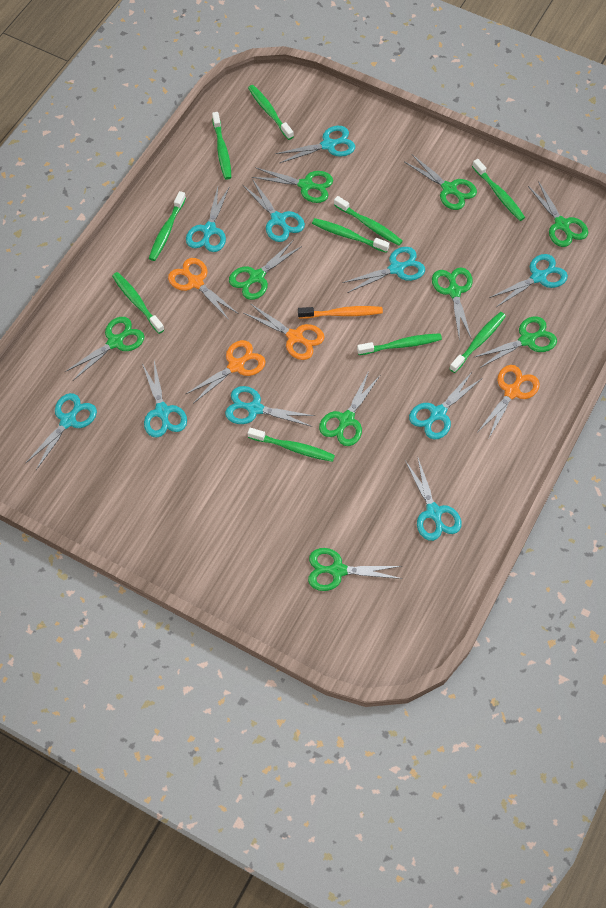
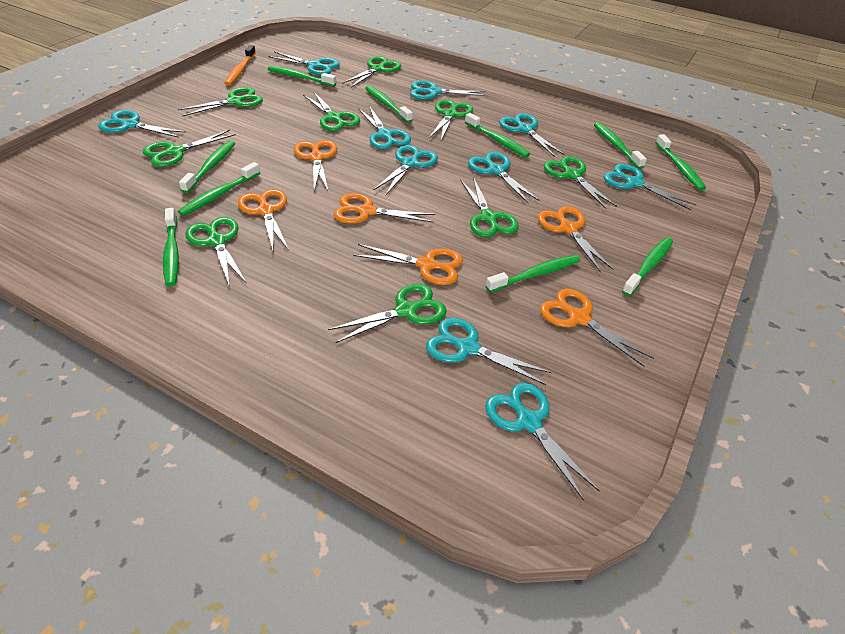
orange scissors: 4 -> 6

